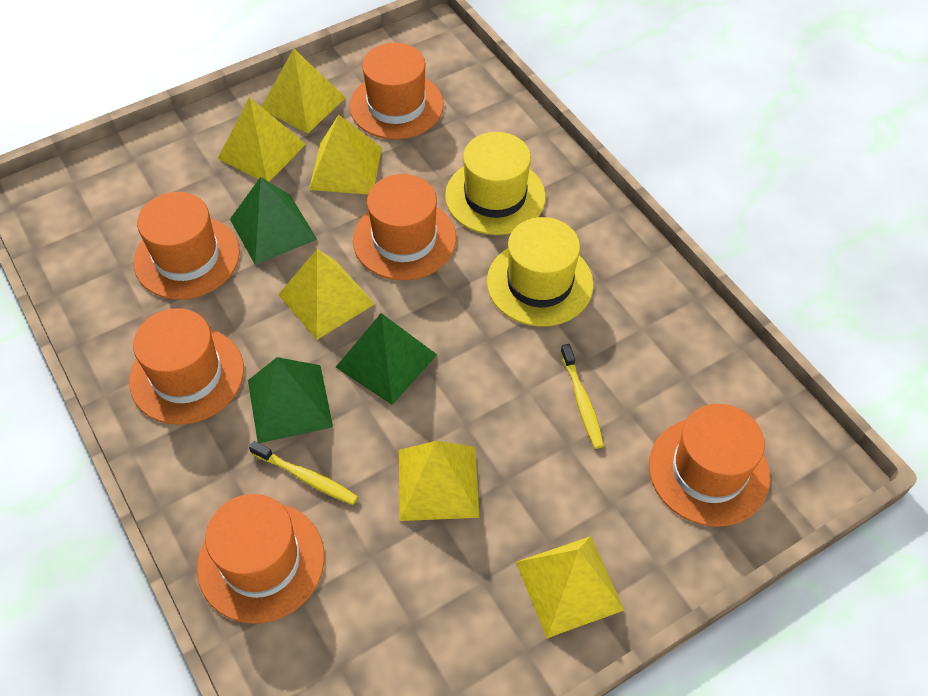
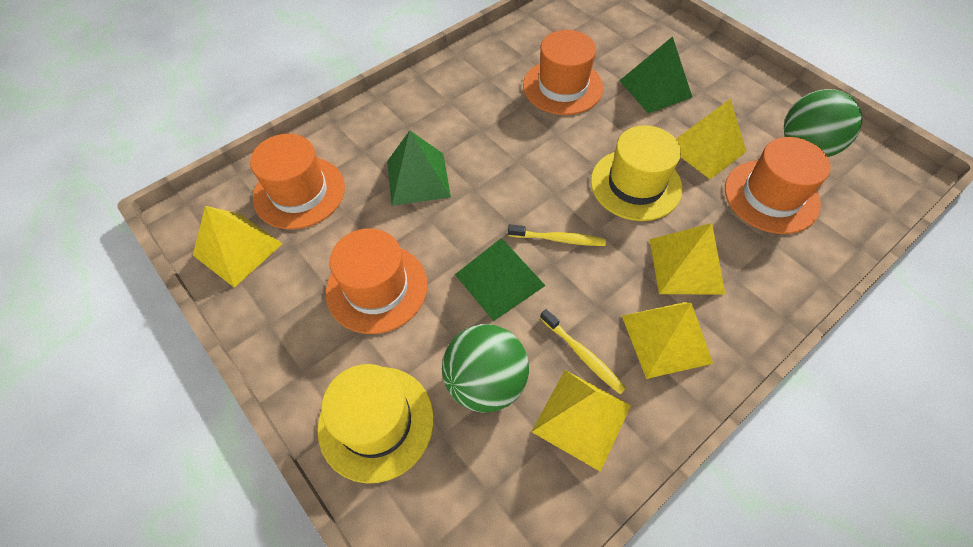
green ball: 0 -> 2
orange hat: 6 -> 4
yellow pyramid: 6 -> 5

